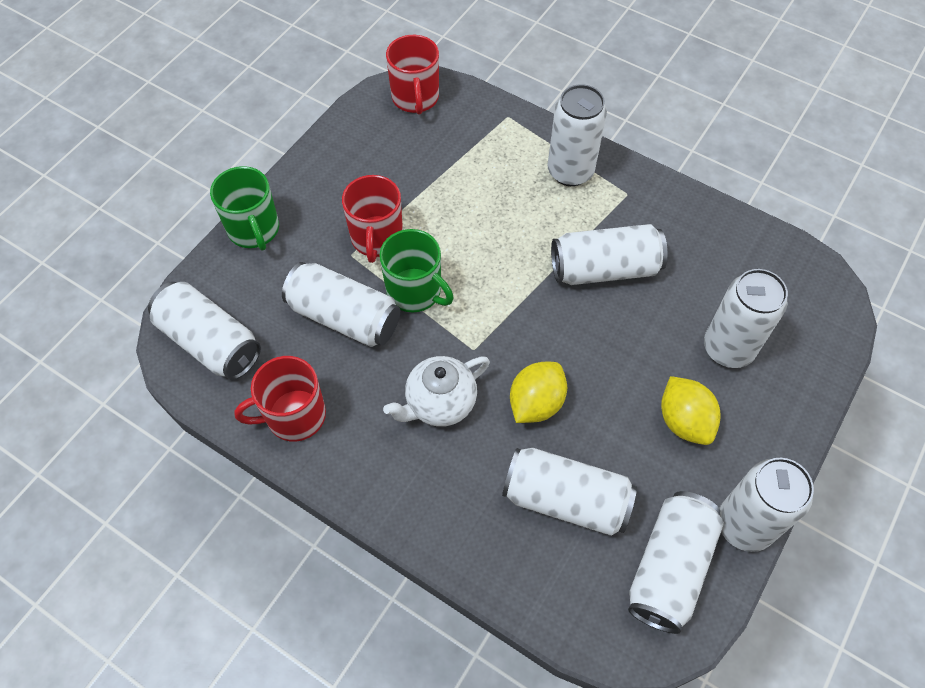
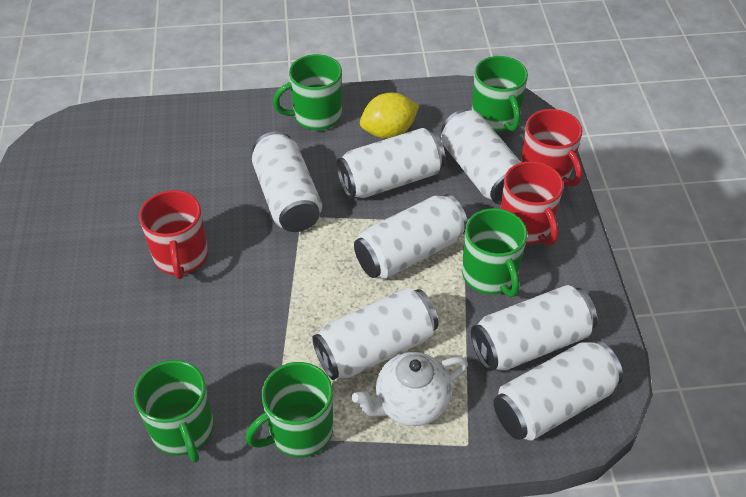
green mug: 2 -> 5
white can: 8 -> 7
yellow lemon: 2 -> 1

